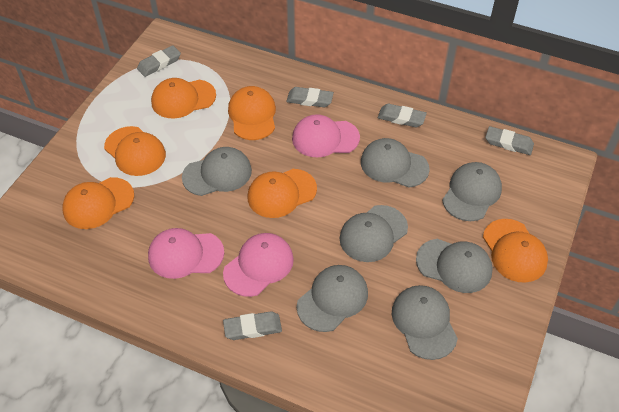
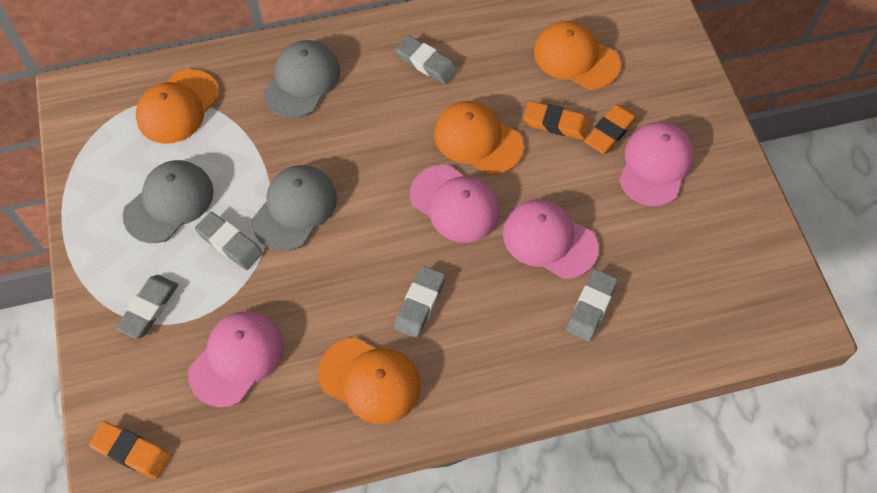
grey cap: 7 -> 3
orange cap: 6 -> 4
orange eraser: 0 -> 3
pink cap: 3 -> 4

